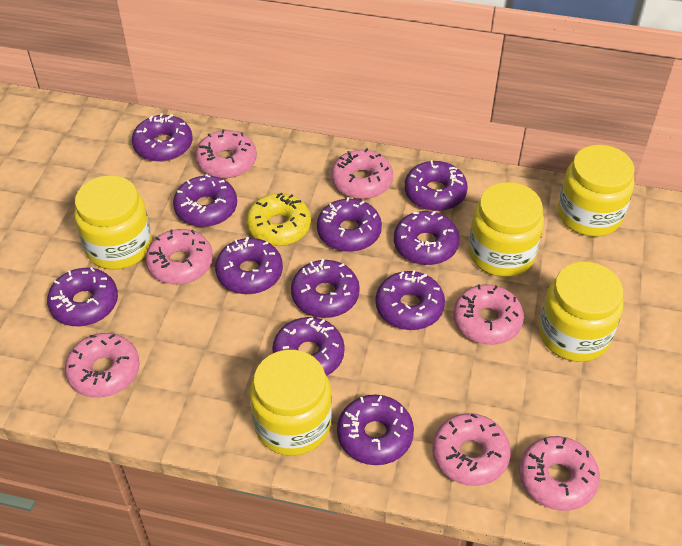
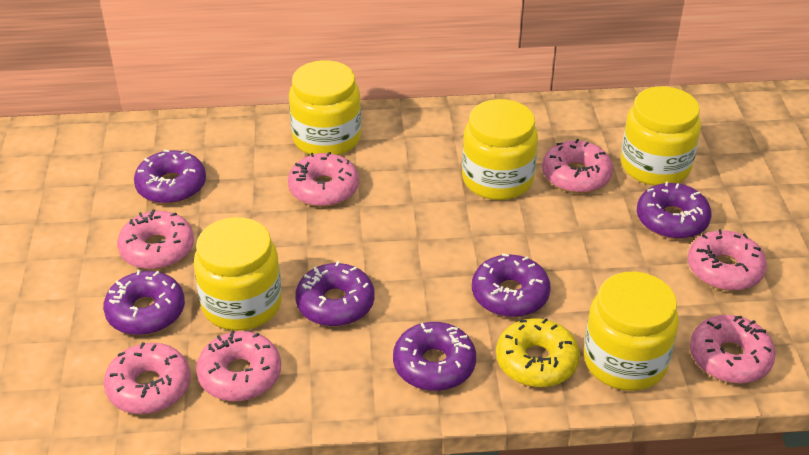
purple donut: 11 -> 6

